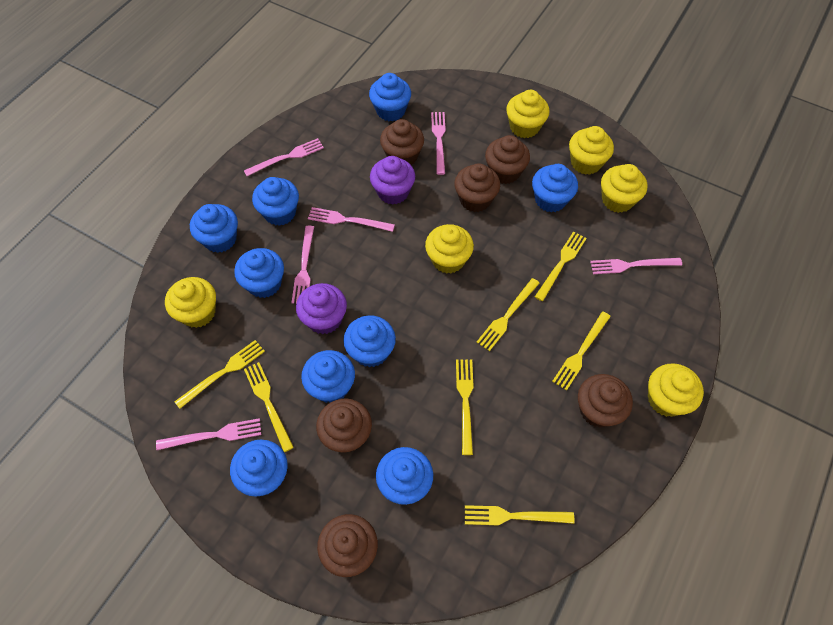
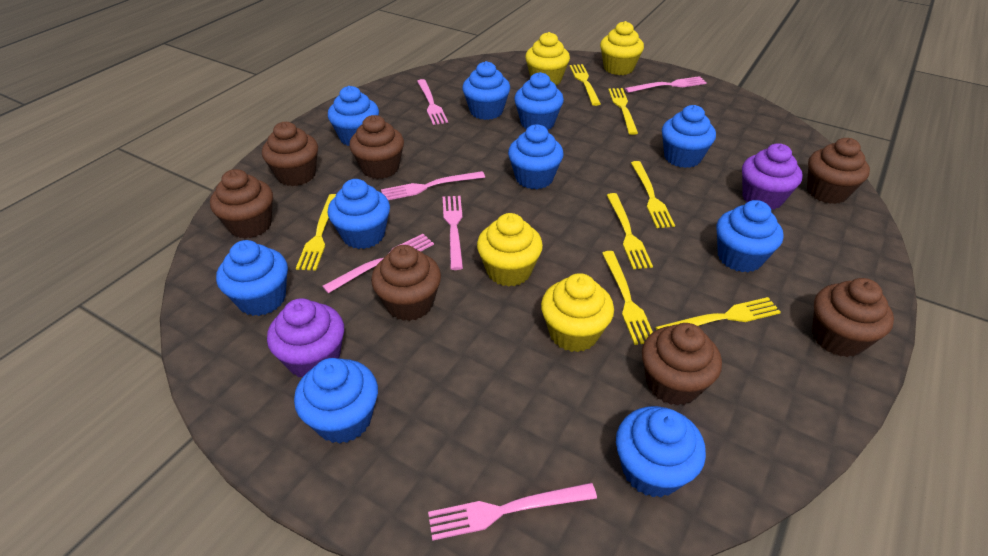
blue cupcake: 9 -> 10
brown cupcake: 6 -> 7
yellow cupcake: 6 -> 4

